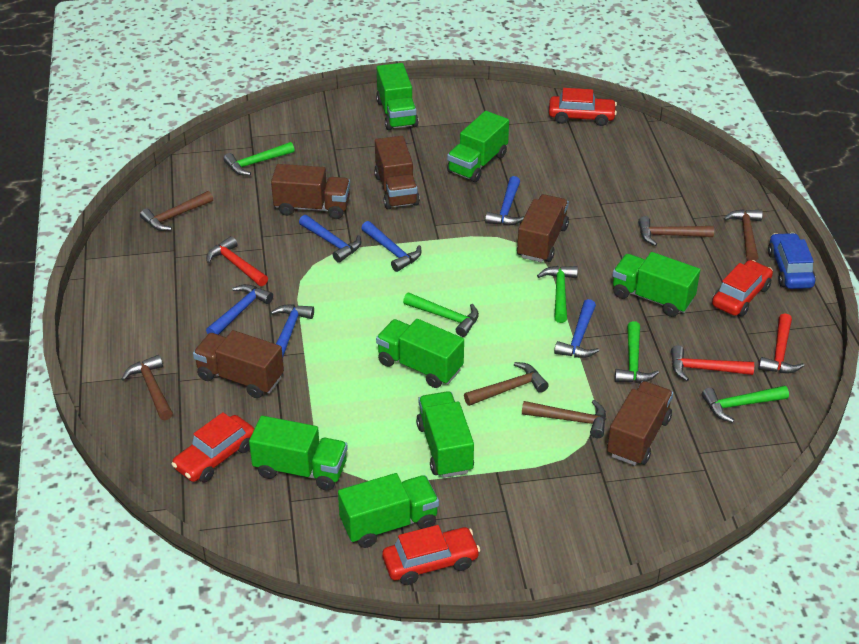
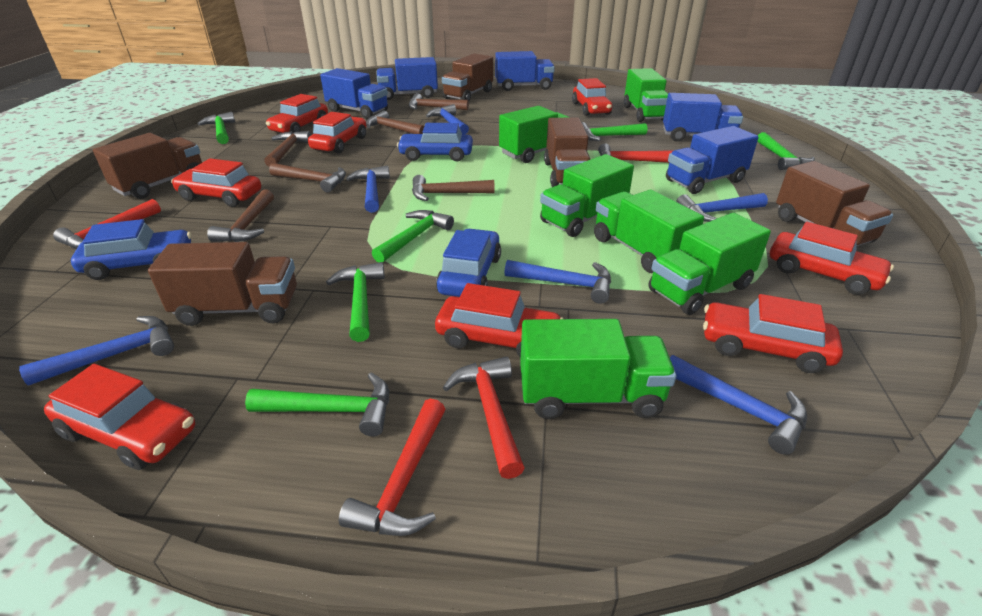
blue car: 1 -> 3
blue truck: 0 -> 5
green hammer: 5 -> 6
green truck: 7 -> 6
red car: 4 -> 8
red hammer: 3 -> 4

